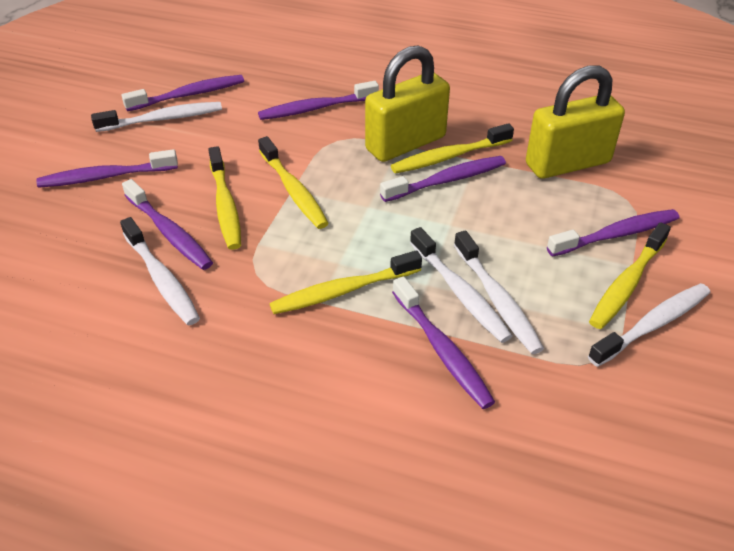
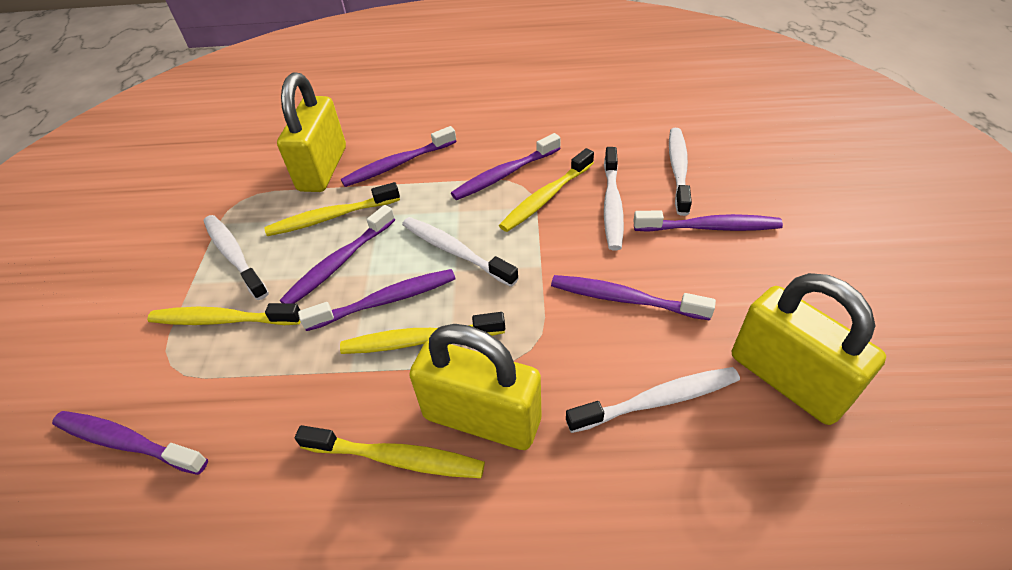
yellow padlock: 2 -> 3

